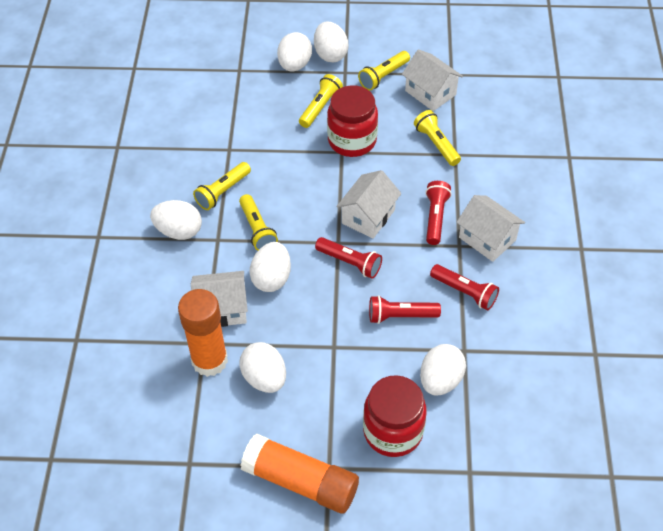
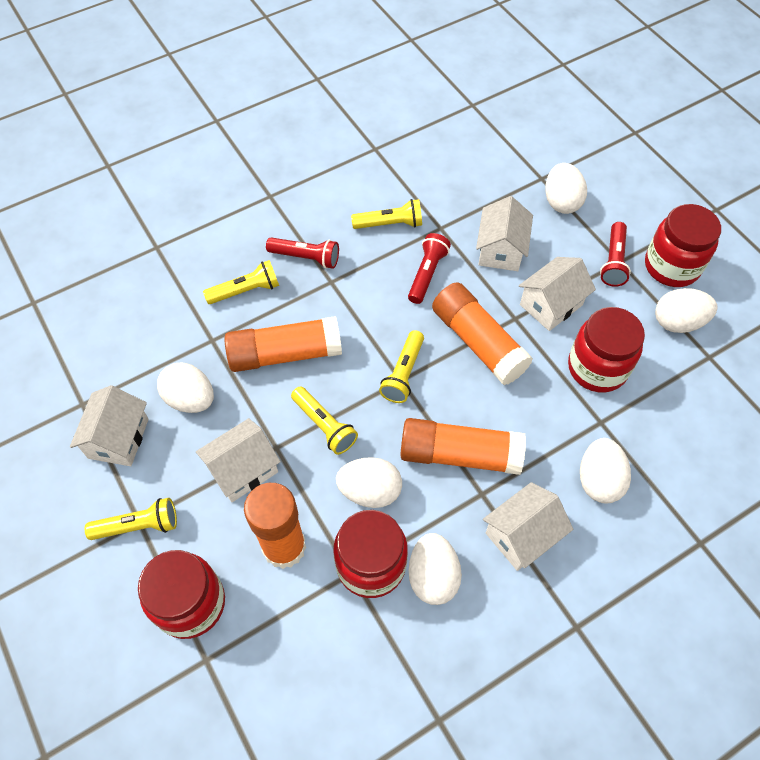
orange glue stick: 2 -> 4
red flashlight: 4 -> 3
red jar: 2 -> 4
white house: 4 -> 5

